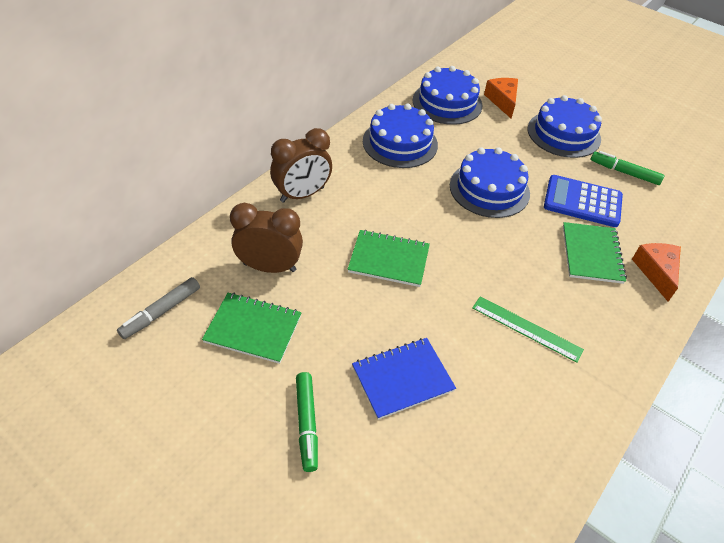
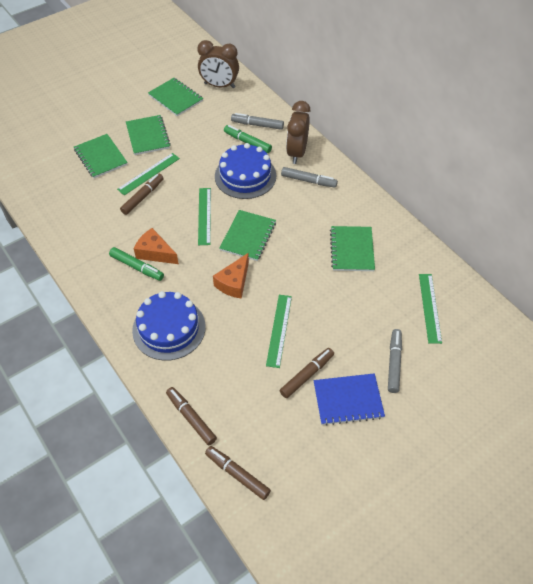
blue cake: 4 -> 2
blue calculator: 1 -> 0
brown marker: 0 -> 4
green notebook: 3 -> 5
green ruler: 1 -> 4
grey marker: 1 -> 3

